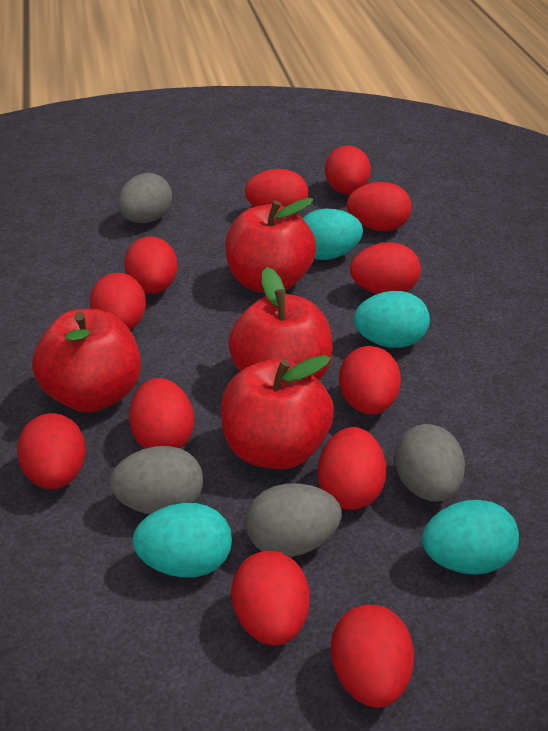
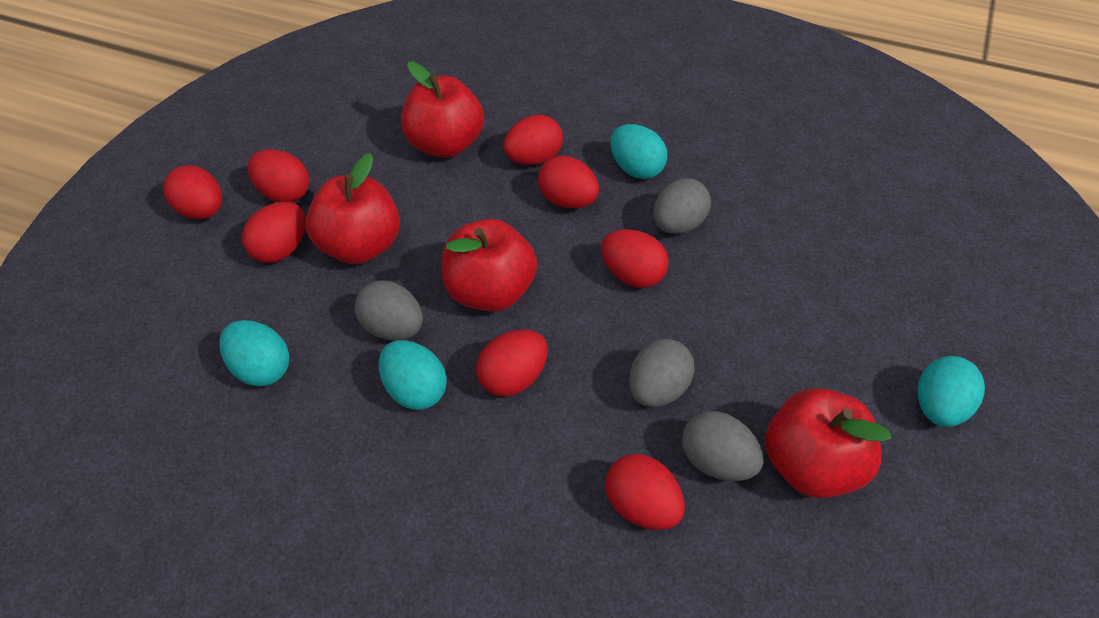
red egg: 12 -> 8

